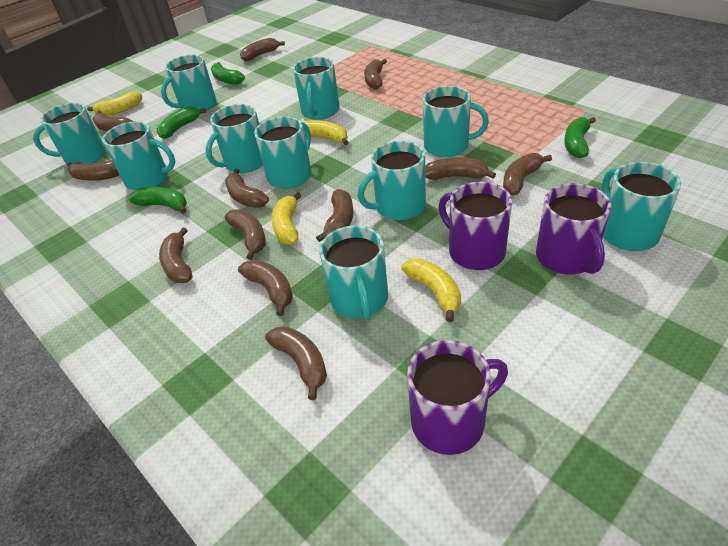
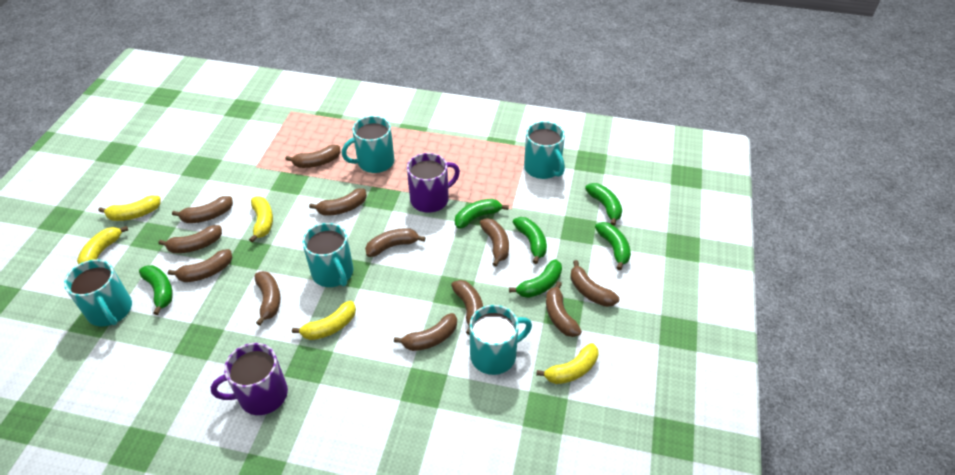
green banana: 4 -> 6
purple mug: 3 -> 2
turquoise mug: 10 -> 5
yellow banana: 4 -> 5

